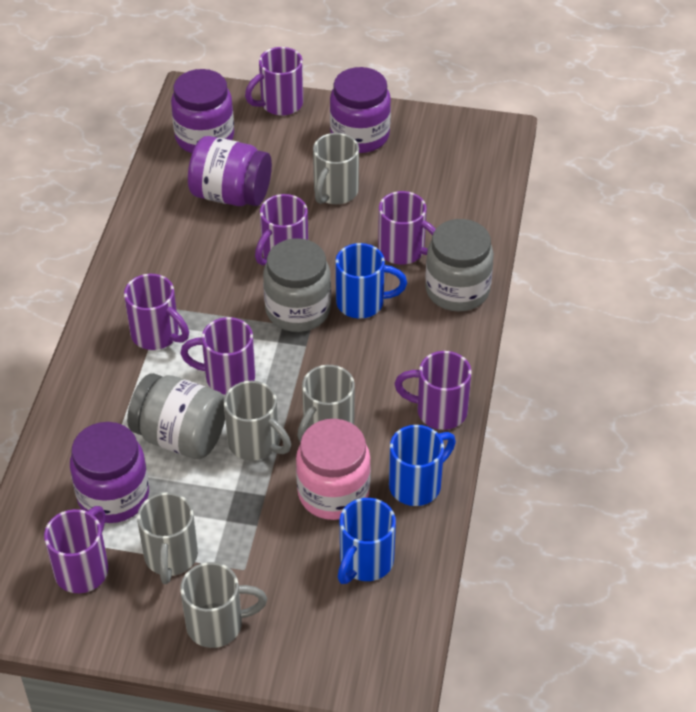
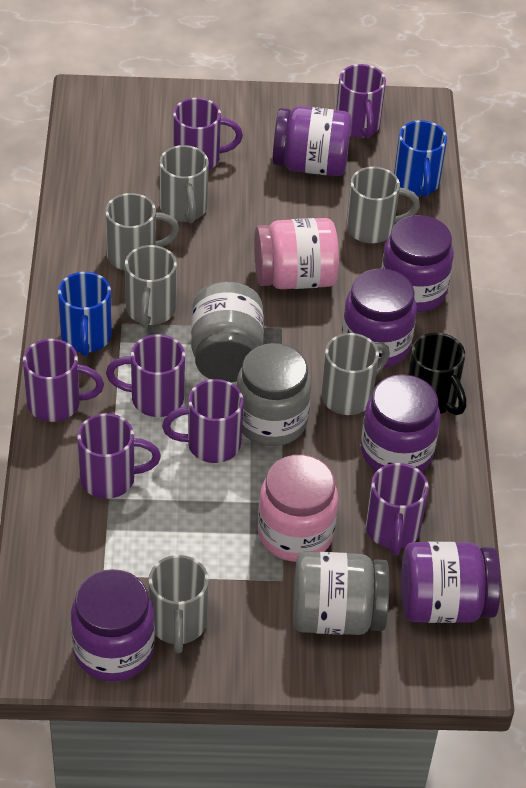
black mug: 0 -> 1
blue mug: 3 -> 2
grey mug: 5 -> 6
pink jar: 1 -> 2
purple jar: 4 -> 6

